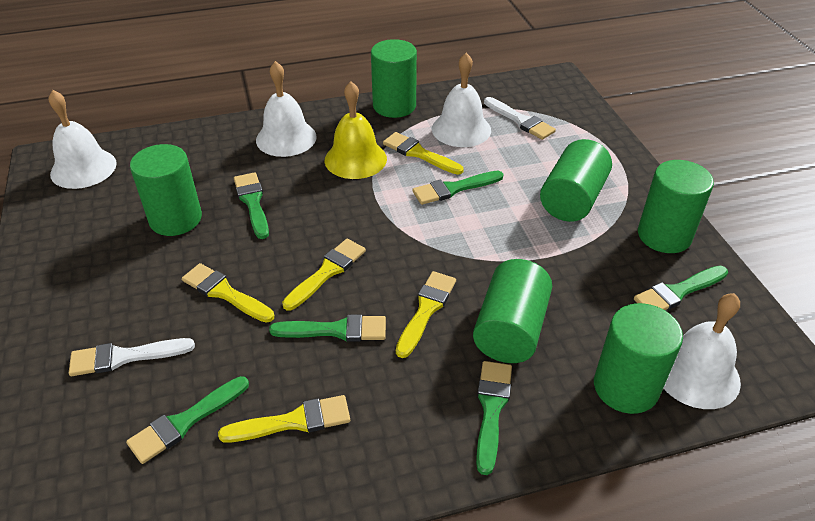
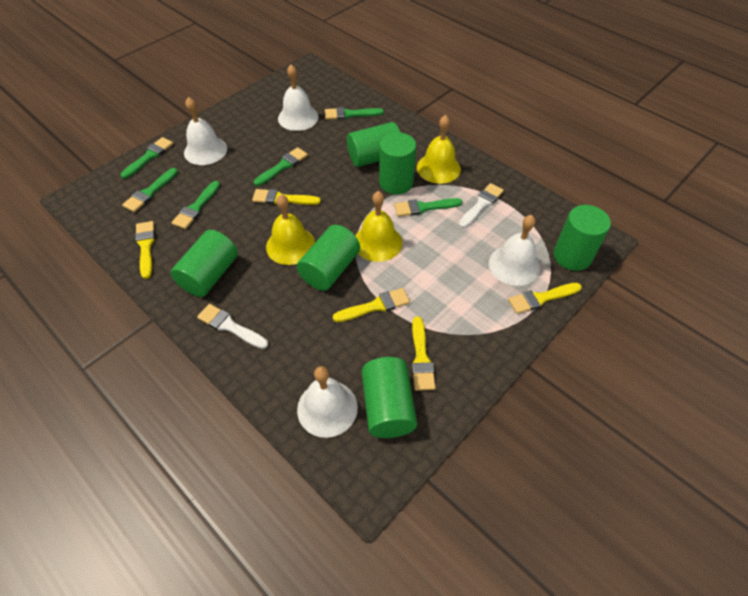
yellow bell: 1 -> 3

